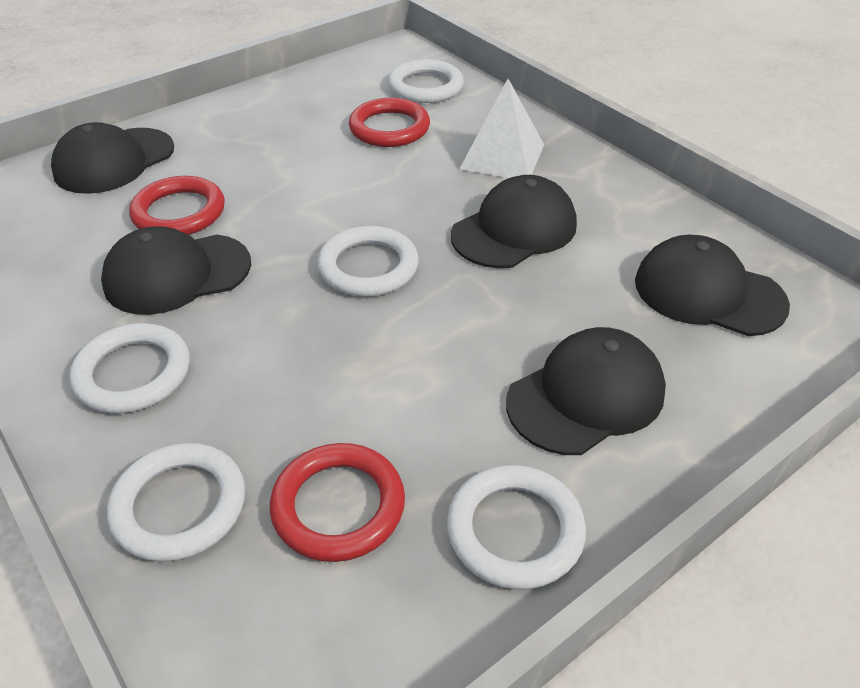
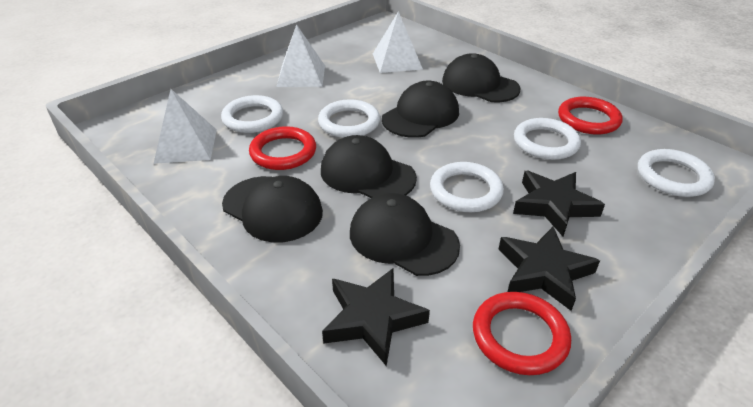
black star: 0 -> 3
white pyramid: 1 -> 3

